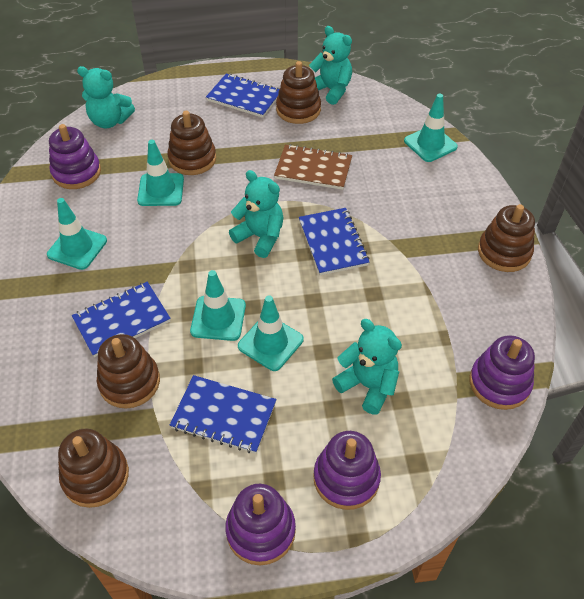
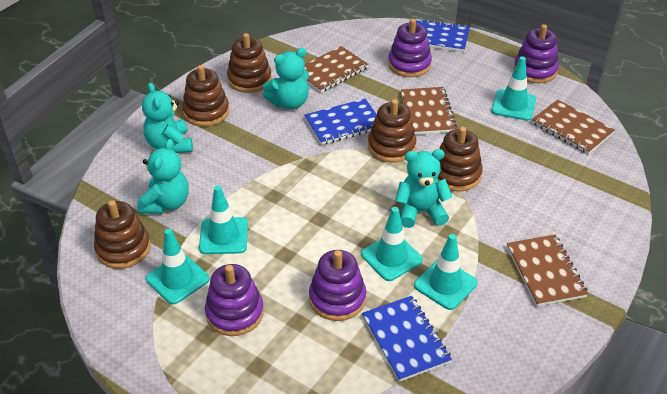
blue notebook: 4 -> 3
brown notebook: 1 -> 4

